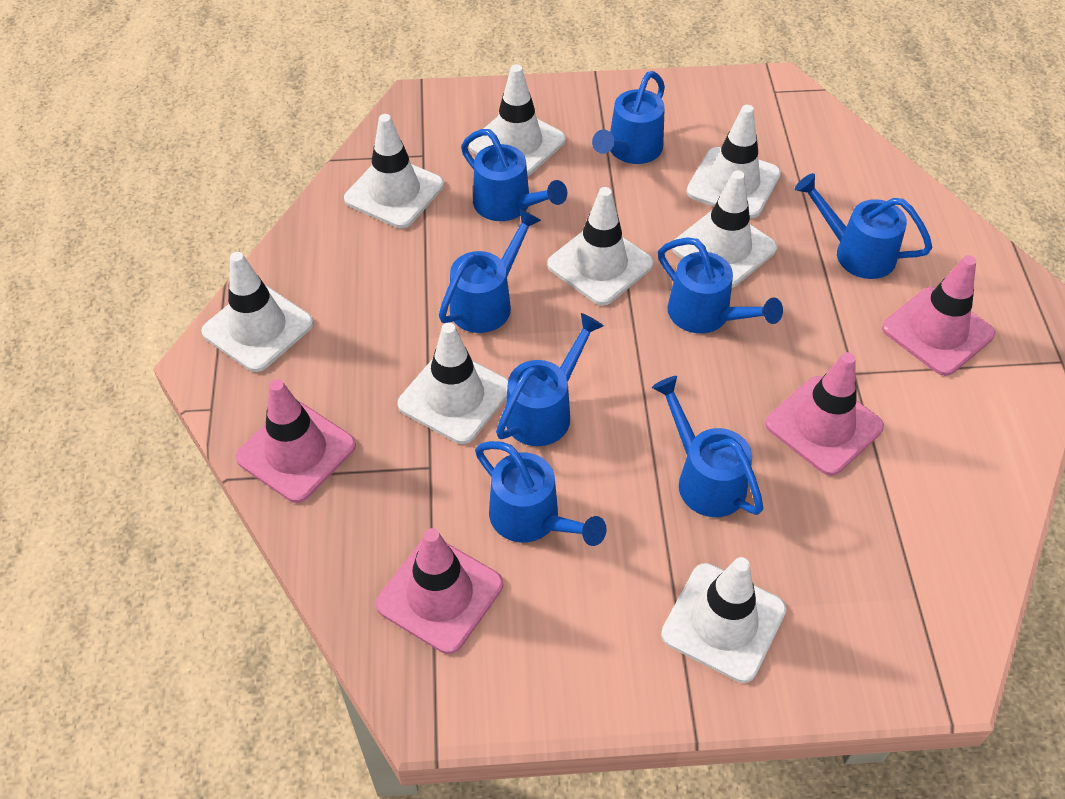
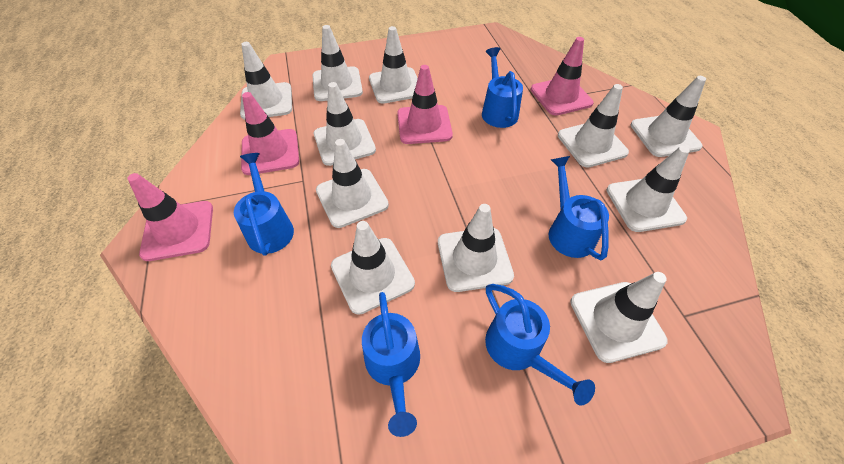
blue watering can: 8 -> 5
white traffic cone: 8 -> 11

